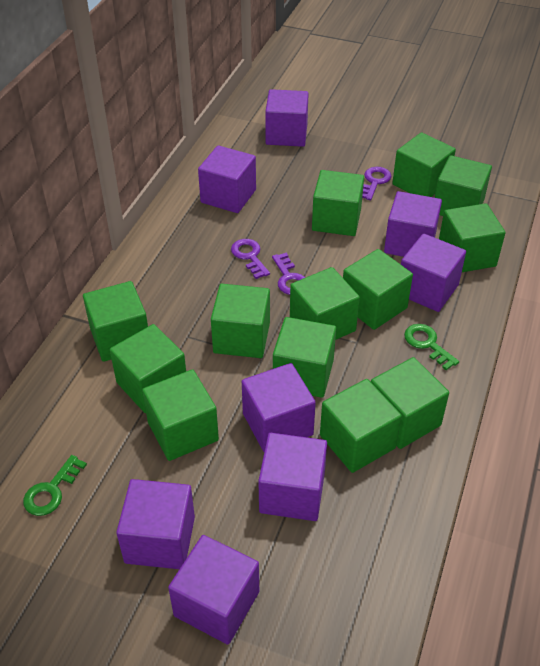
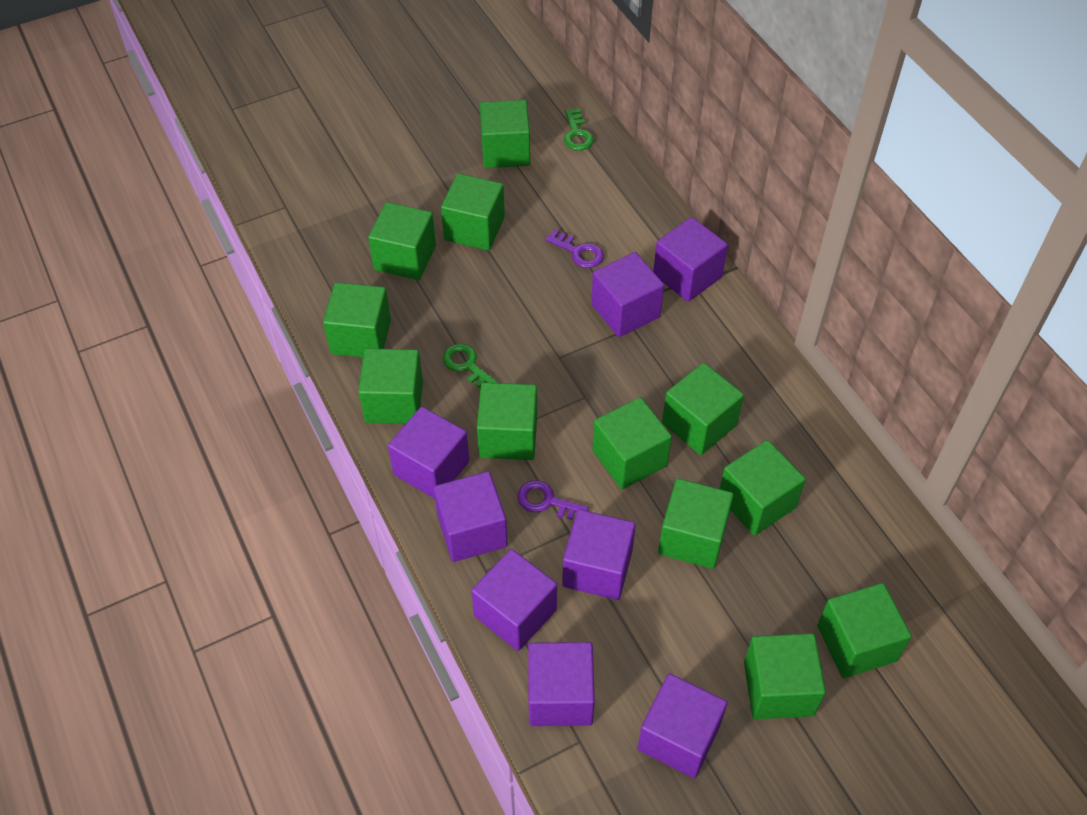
green cube: 13 -> 12
purple key: 3 -> 2

